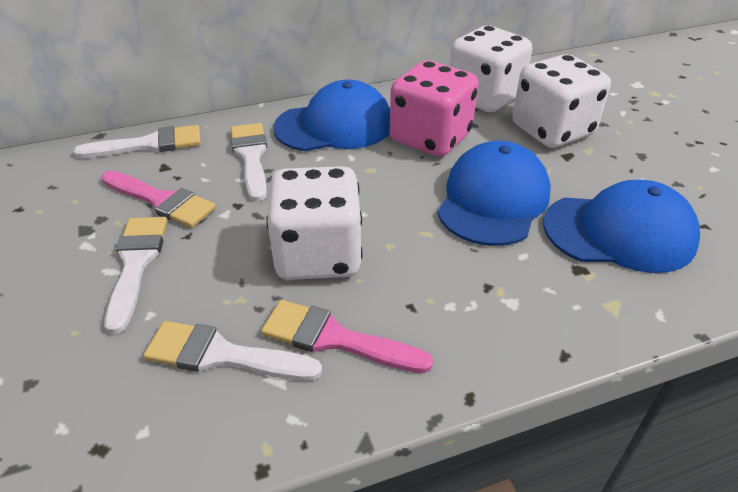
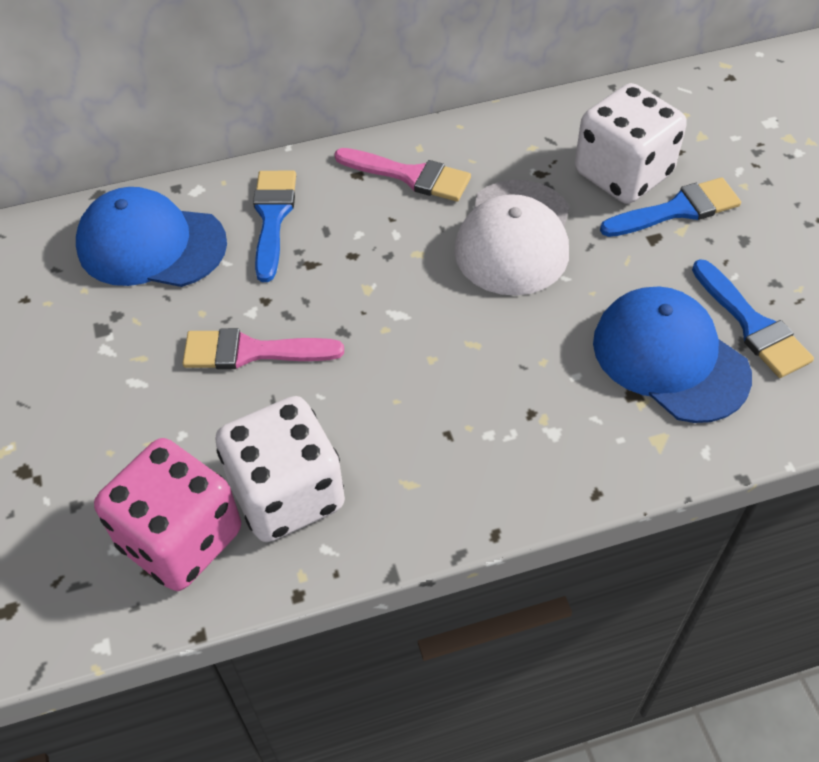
blue brush: 0 -> 3
blue cap: 3 -> 2
white brush: 4 -> 0
white cap: 0 -> 1
white dice: 3 -> 2

